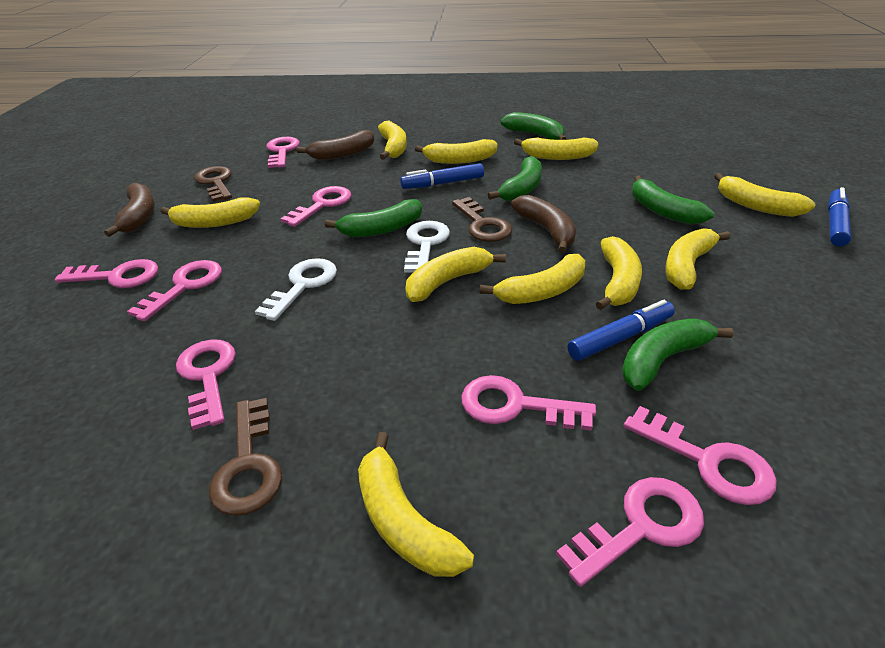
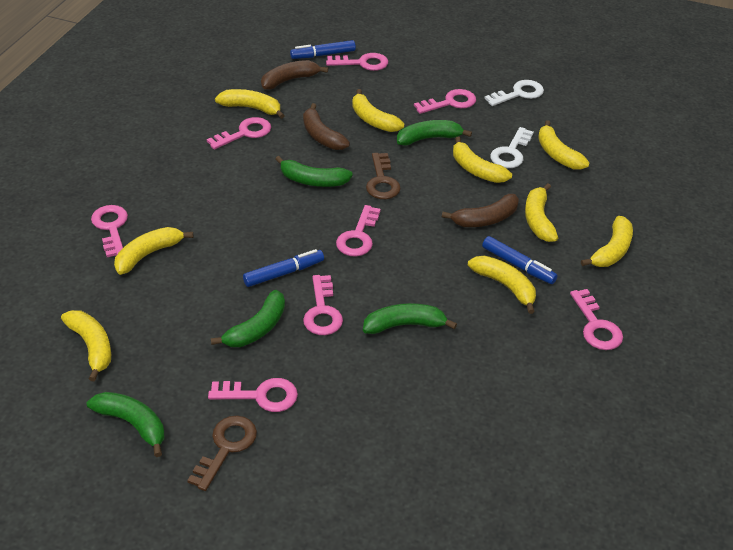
brown key: 3 -> 2
yellow banana: 10 -> 9

